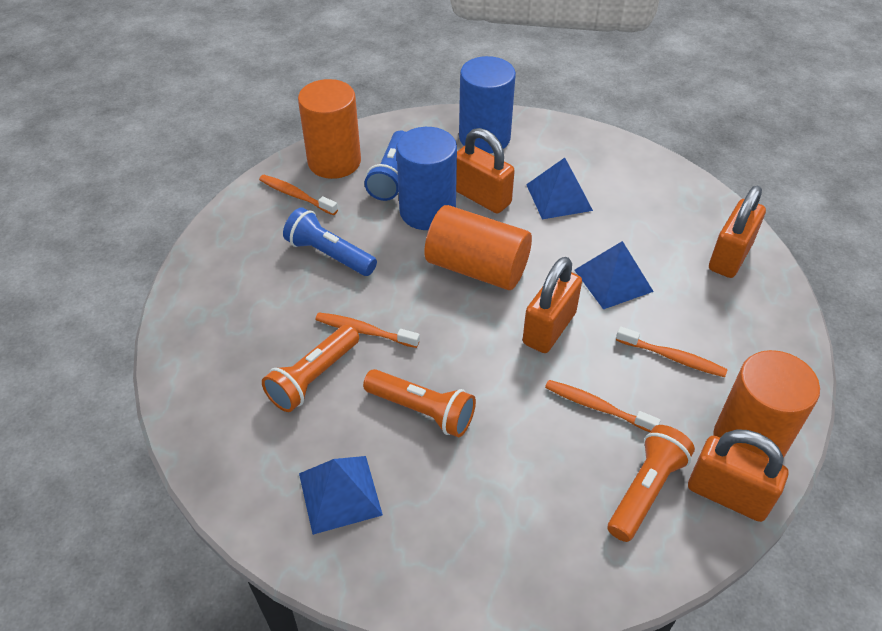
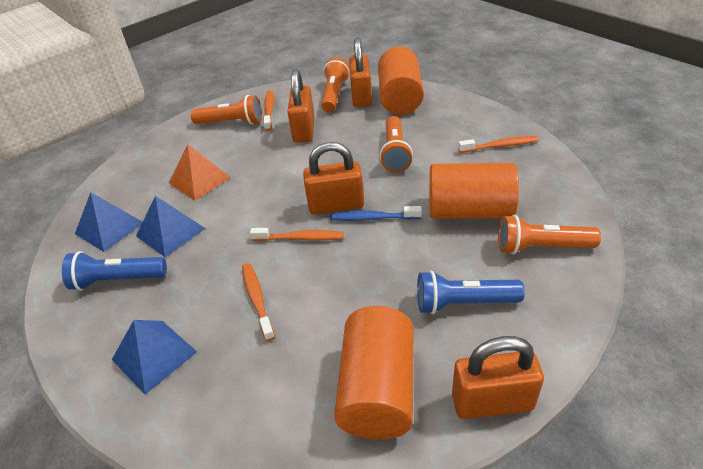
blue cylinder: 2 -> 0
blue toothbrush: 0 -> 1
orange flashlight: 3 -> 4
orange pyramid: 0 -> 1

